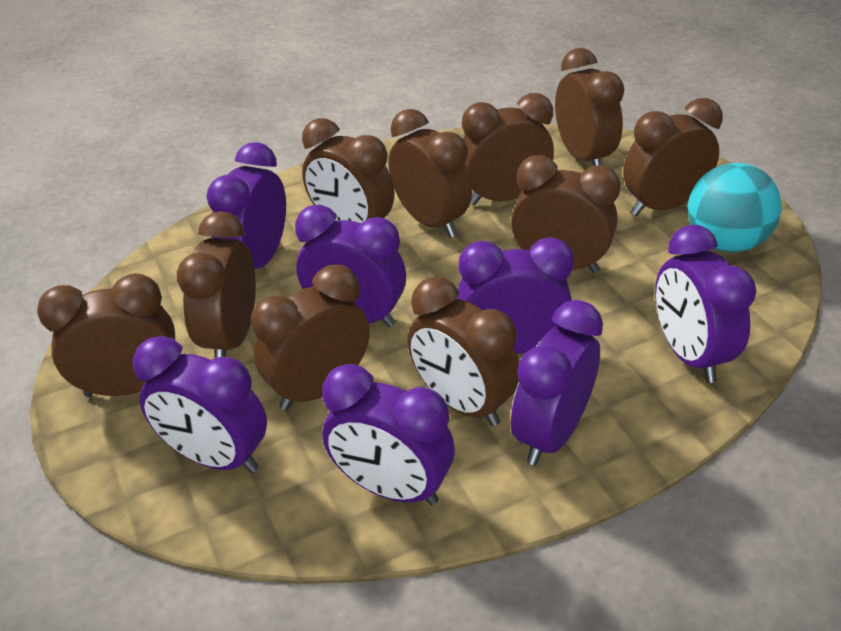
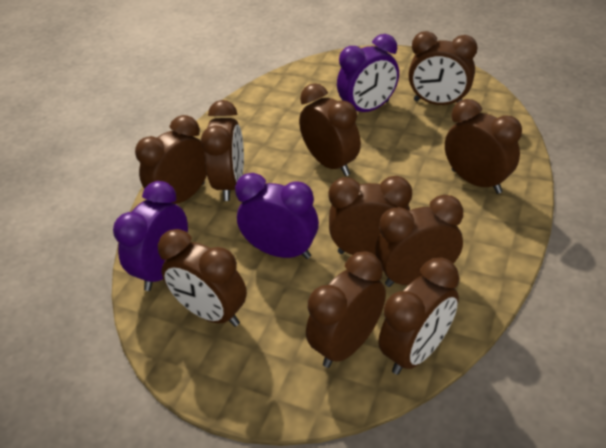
purple clock: 7 -> 3
turquoise ball: 1 -> 0

